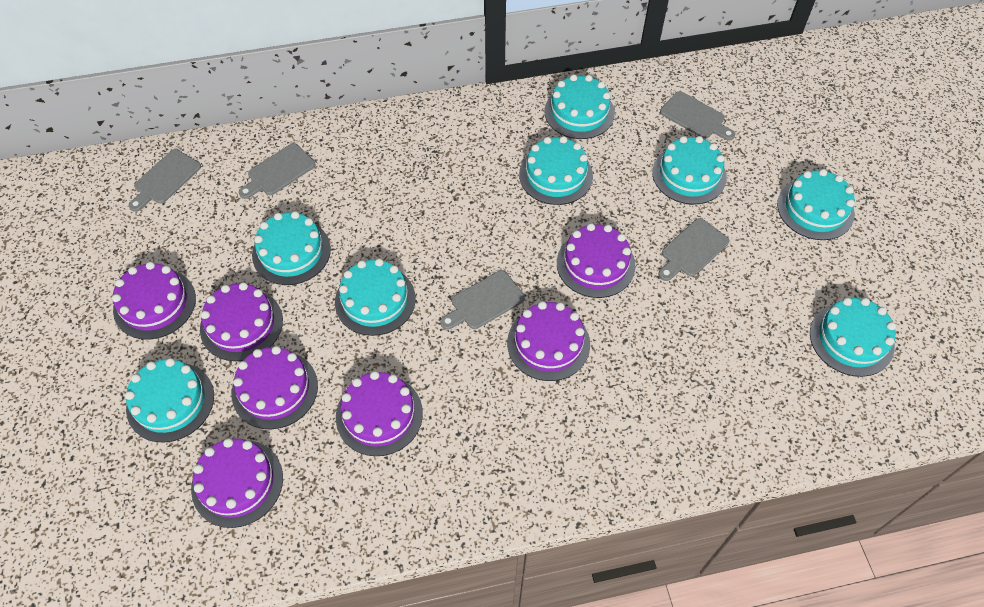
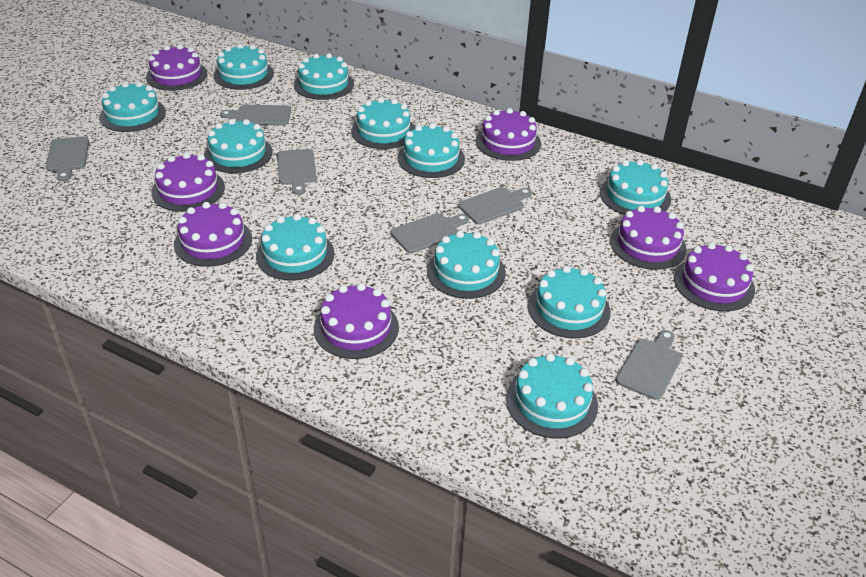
grey cutting board: 5 -> 6
turquoise cake: 8 -> 11

